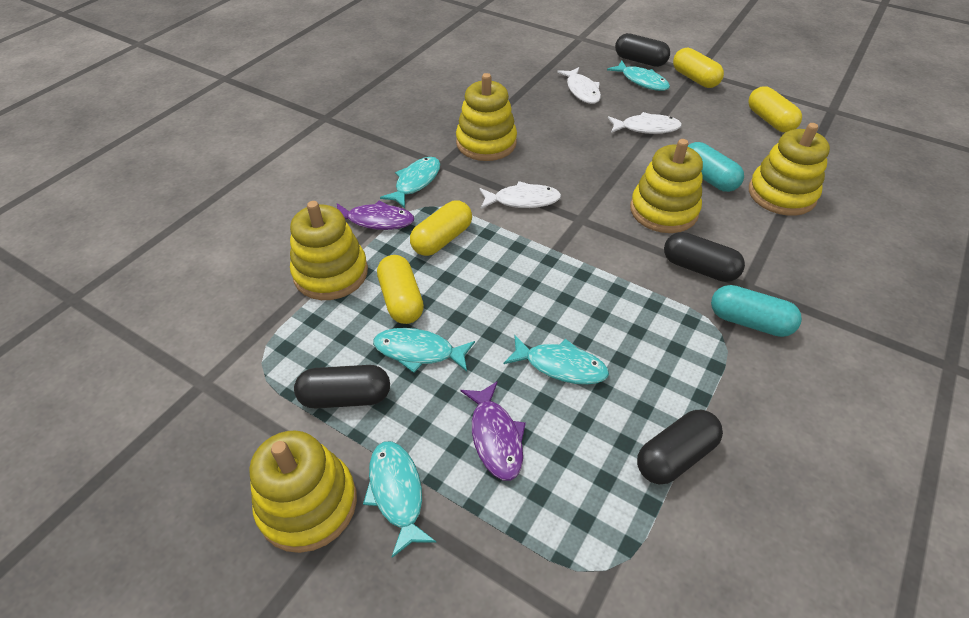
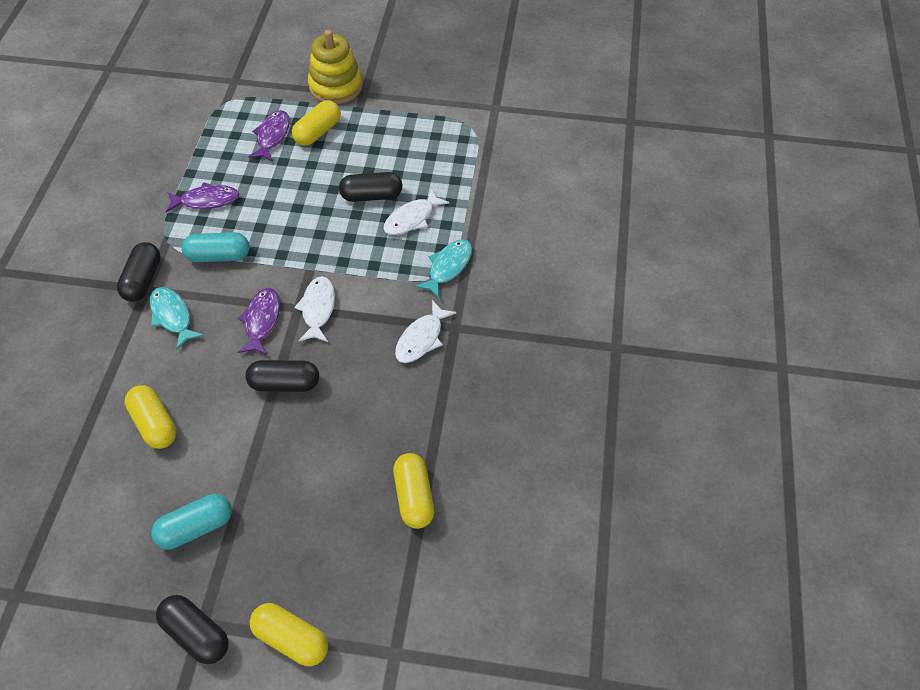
purple fish: 2 -> 3
turquoise fish: 5 -> 2
yellow stacking toy: 5 -> 1

